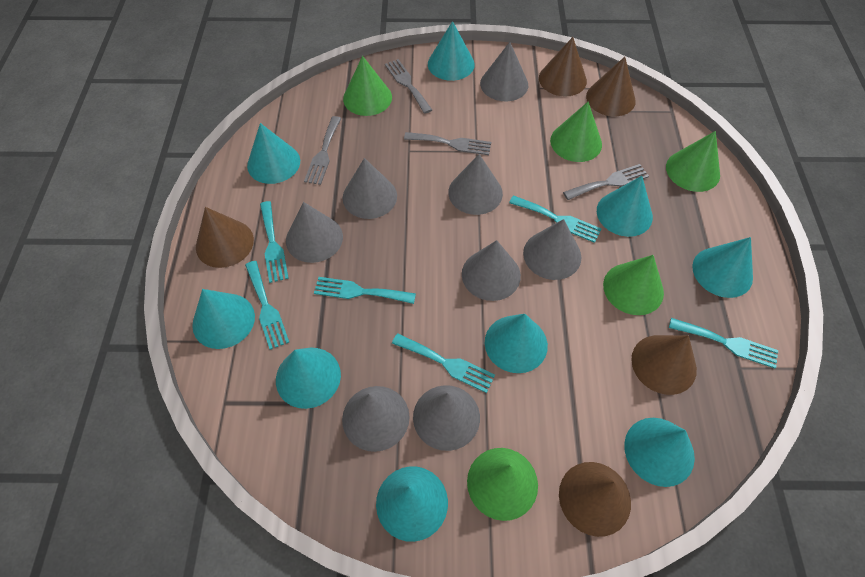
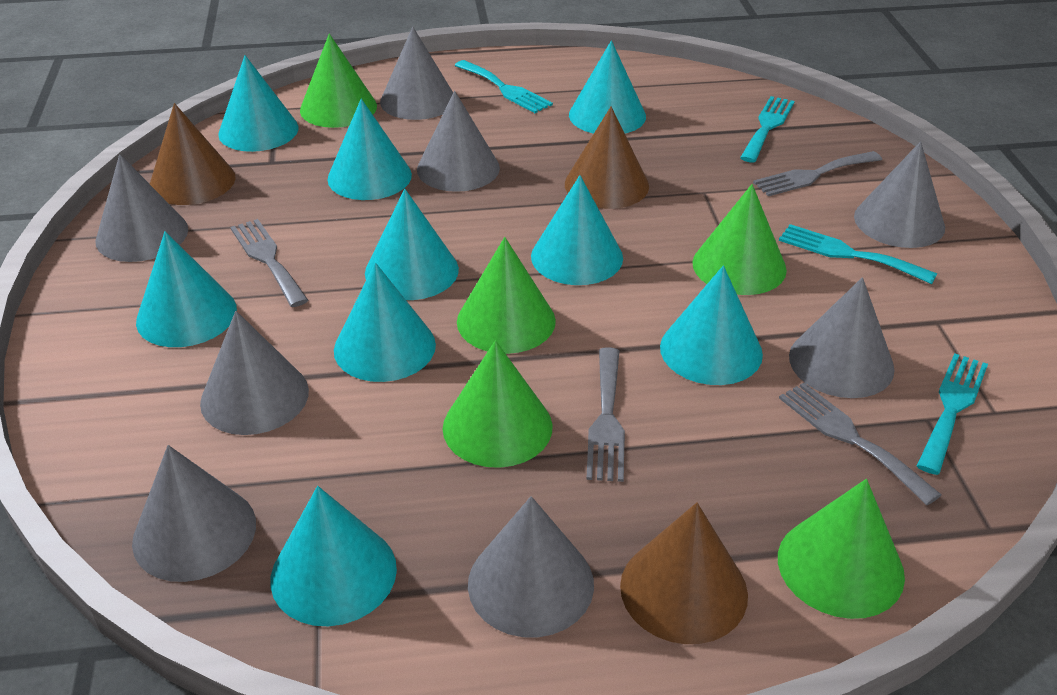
brown cone: 5 -> 3
turquoise fork: 6 -> 4

